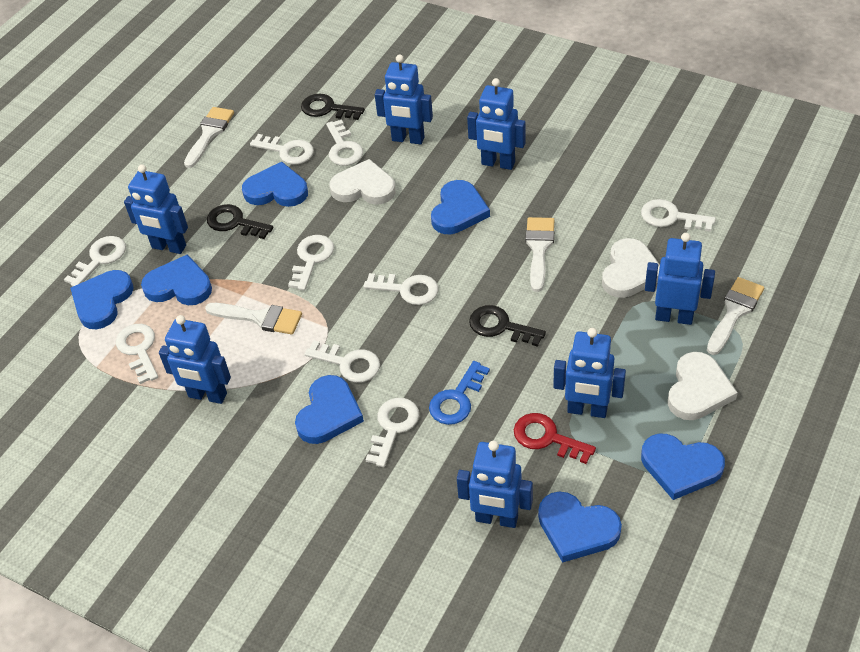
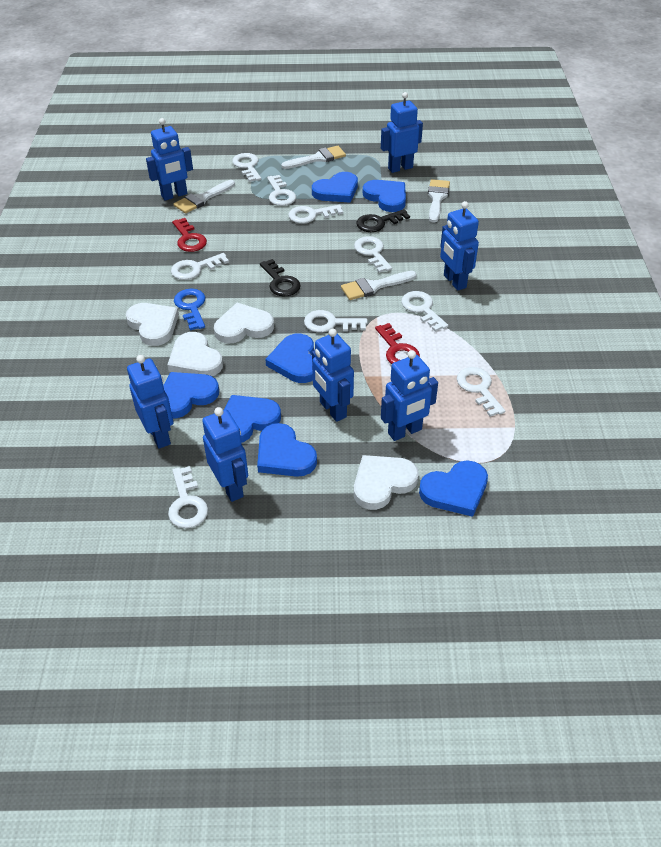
black key: 3 -> 2
red key: 1 -> 2
white heart: 3 -> 4

